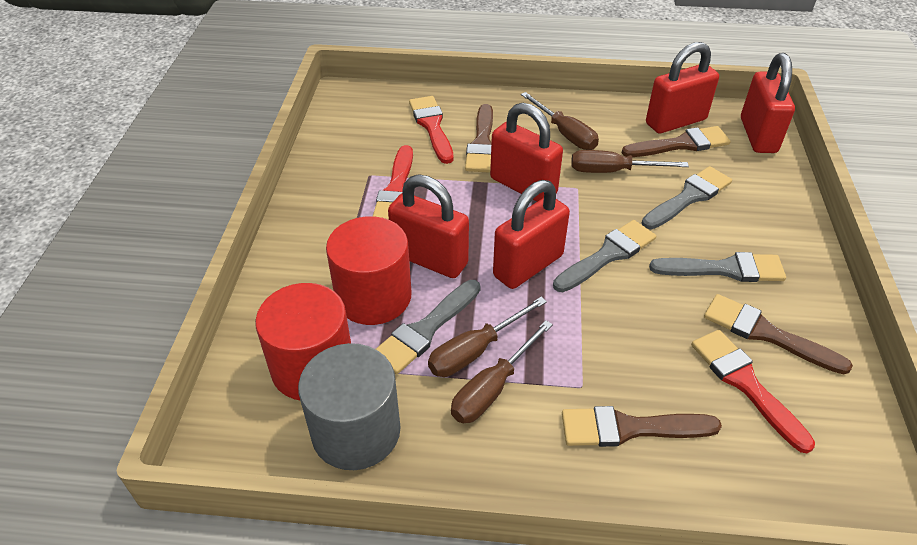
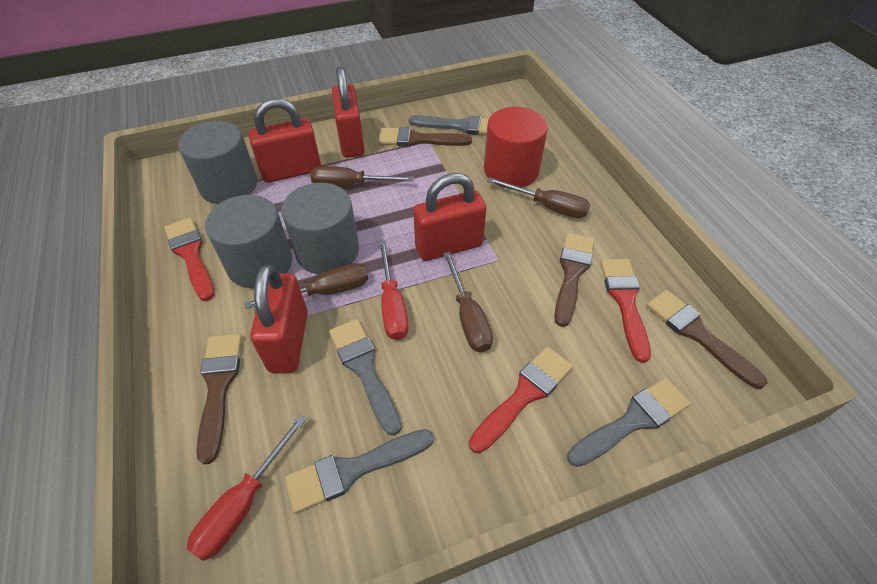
grey cylinder: 1 -> 3
red cylinder: 2 -> 1
red padlock: 5 -> 4
red screwdriver: 0 -> 2

